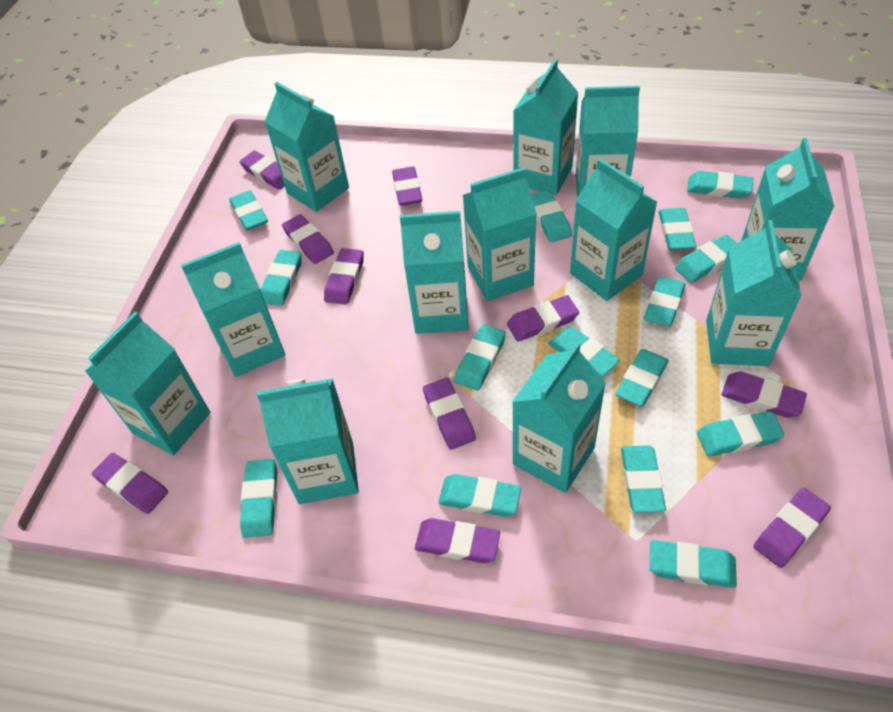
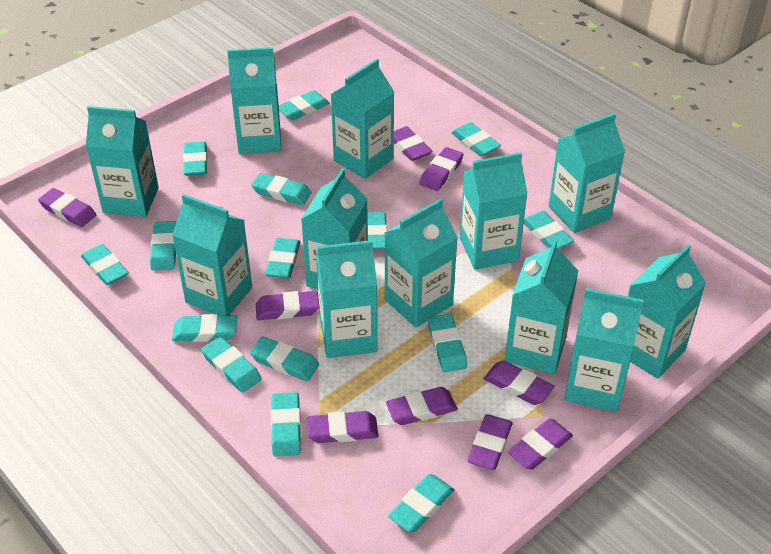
purple eraser: 10 -> 9

